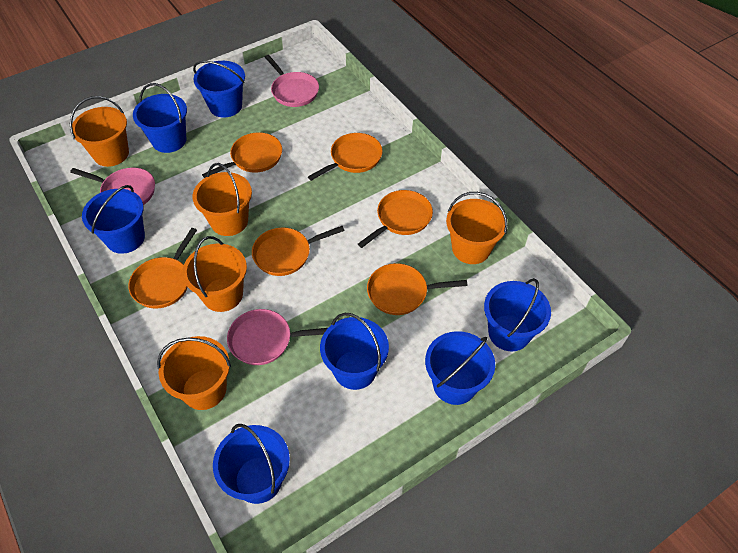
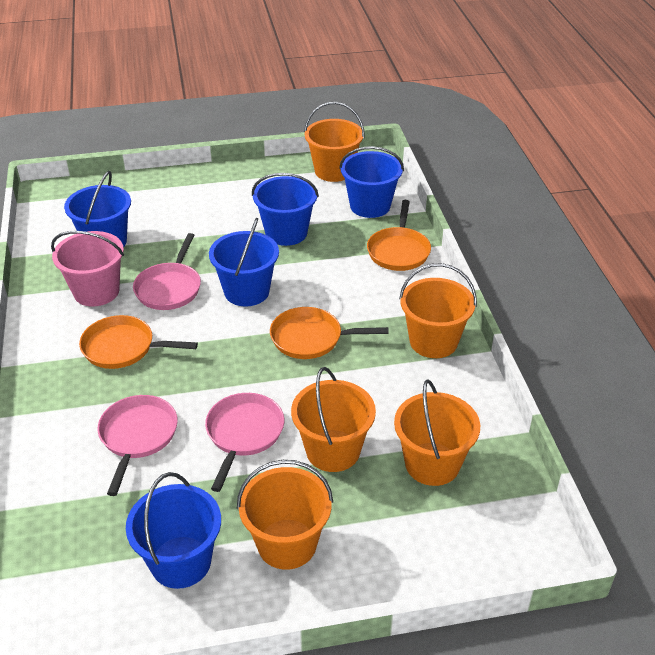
blue bucket: 7 -> 5
orange pan: 6 -> 3
pink bucket: 0 -> 1

